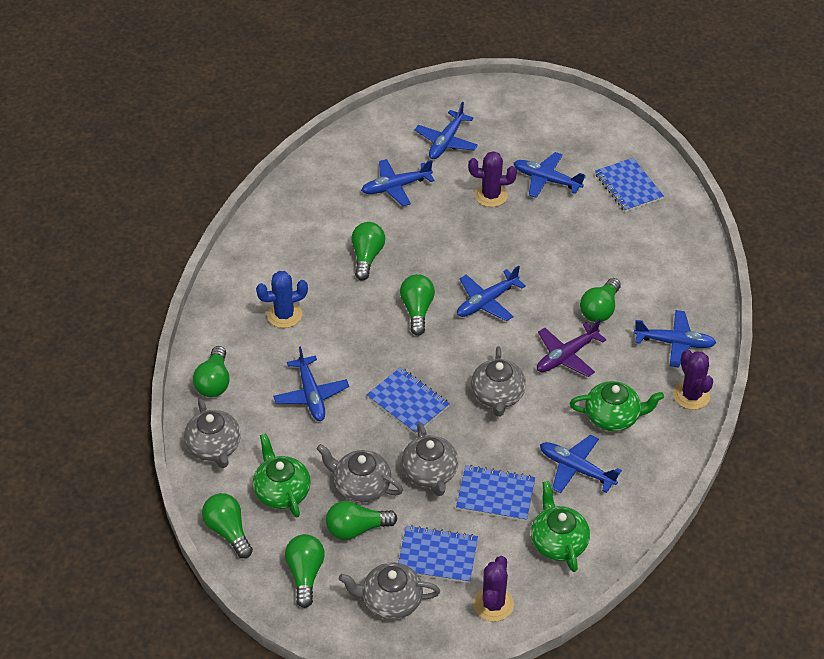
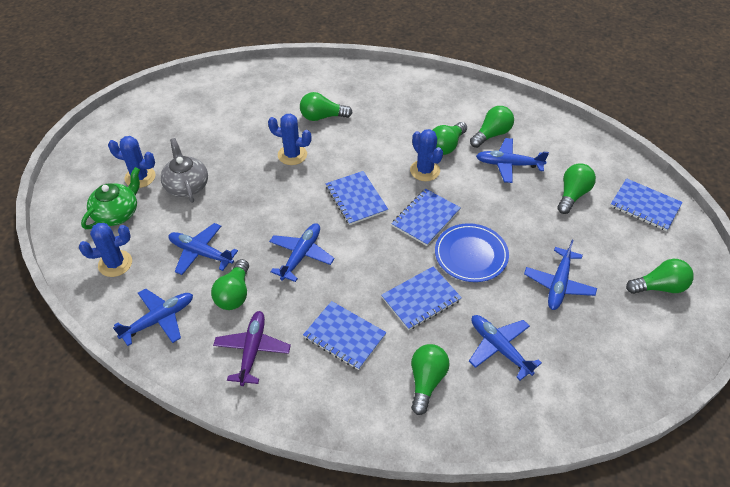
blue cactus: 1 -> 4
blue notebook: 4 -> 5
blue plane: 7 -> 6
blue plate: 0 -> 1
green teapot: 3 -> 1
grey teapot: 5 -> 1
purple cactus: 3 -> 0

